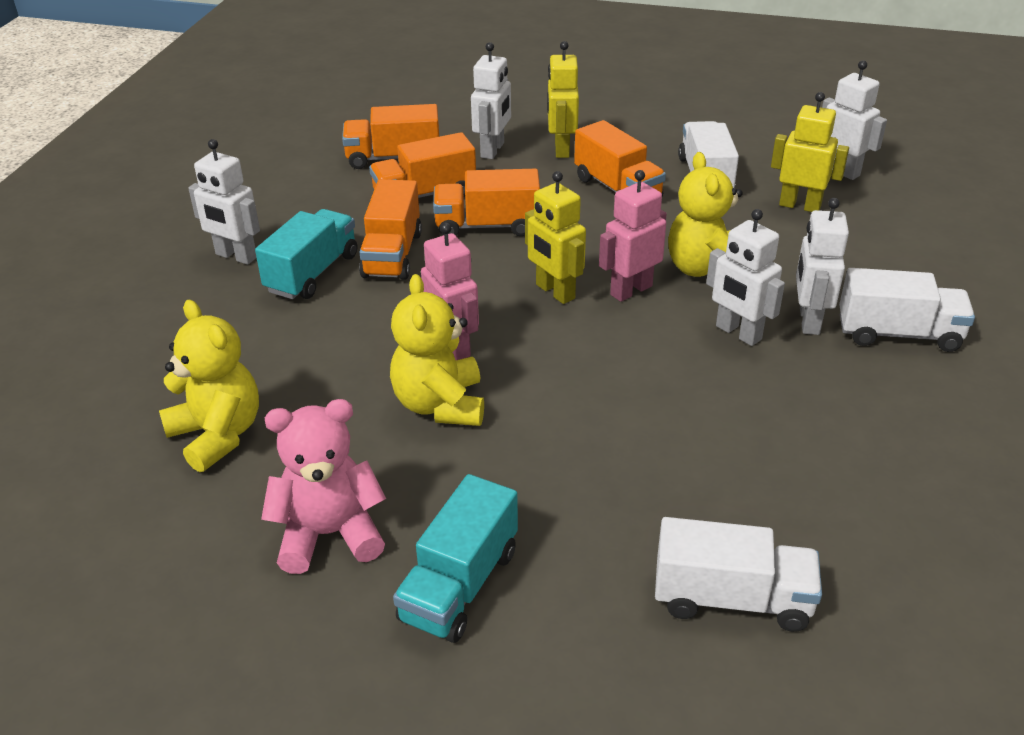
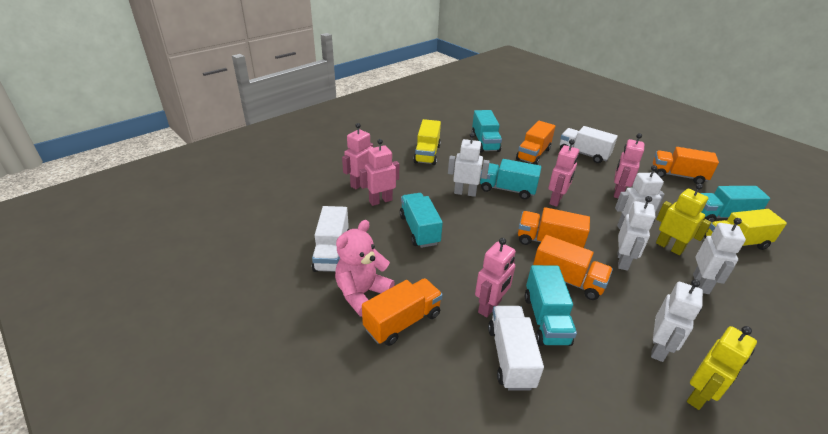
pink robot: 2 -> 5
turquoise truck: 2 -> 5
yellow robot: 3 -> 2
yellow teddy bear: 3 -> 0
yellow truck: 0 -> 2

